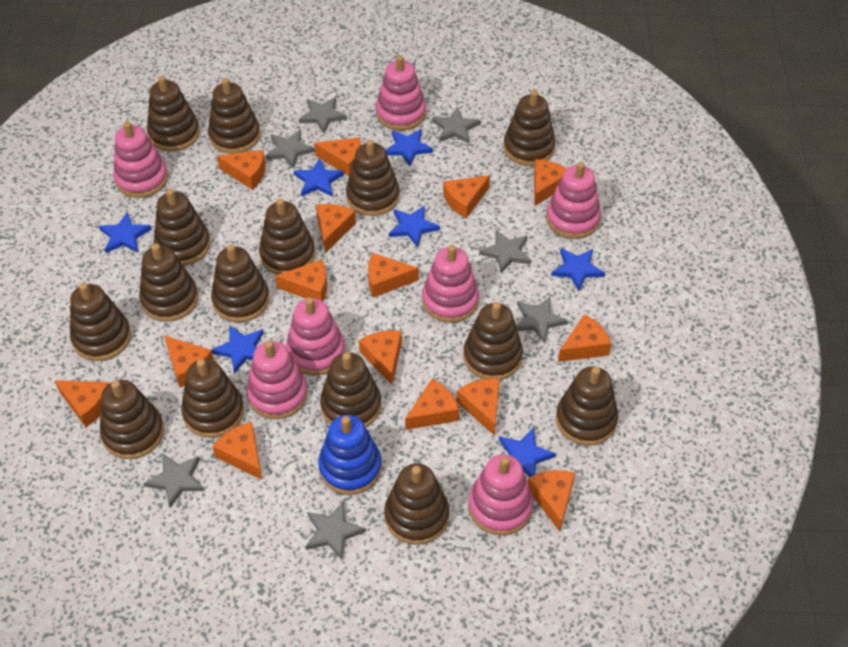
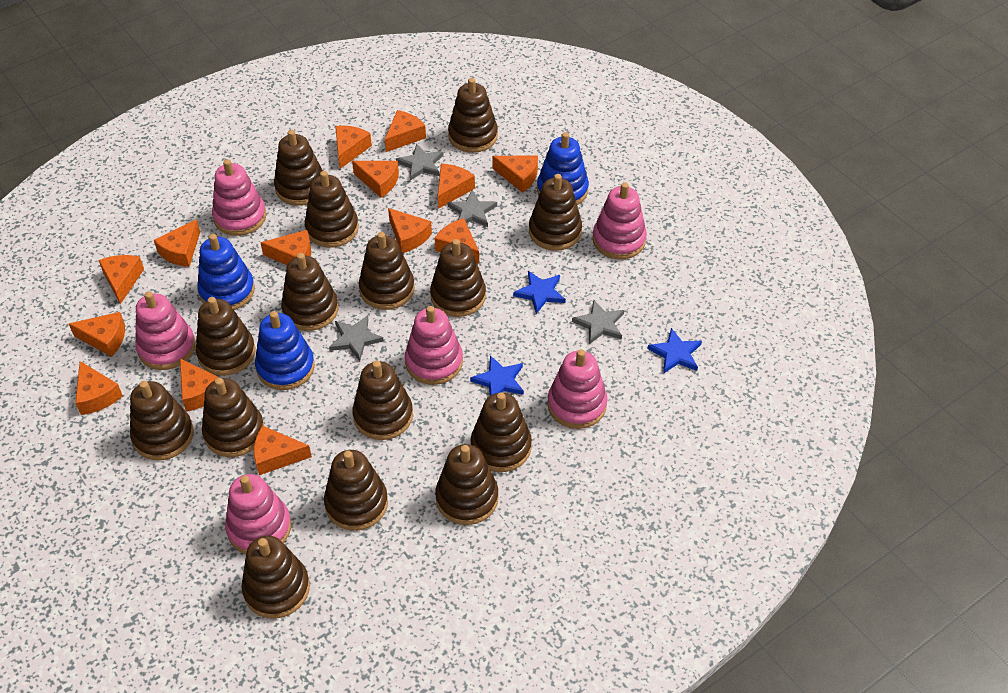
blue stacking toy: 1 -> 3
blue star: 7 -> 3
grey star: 7 -> 4
orange cheese: 15 -> 14
pink stacking toy: 7 -> 6

